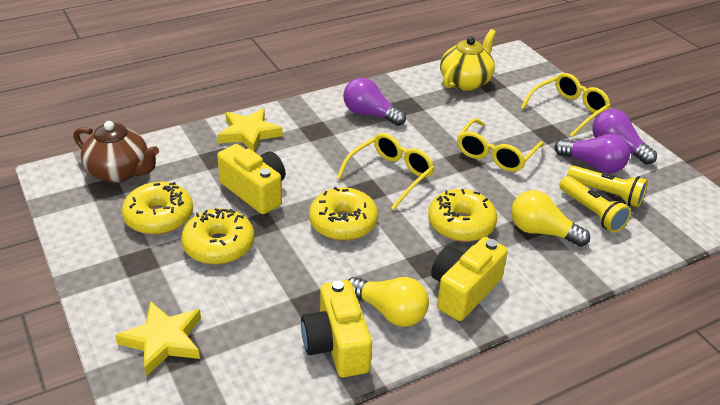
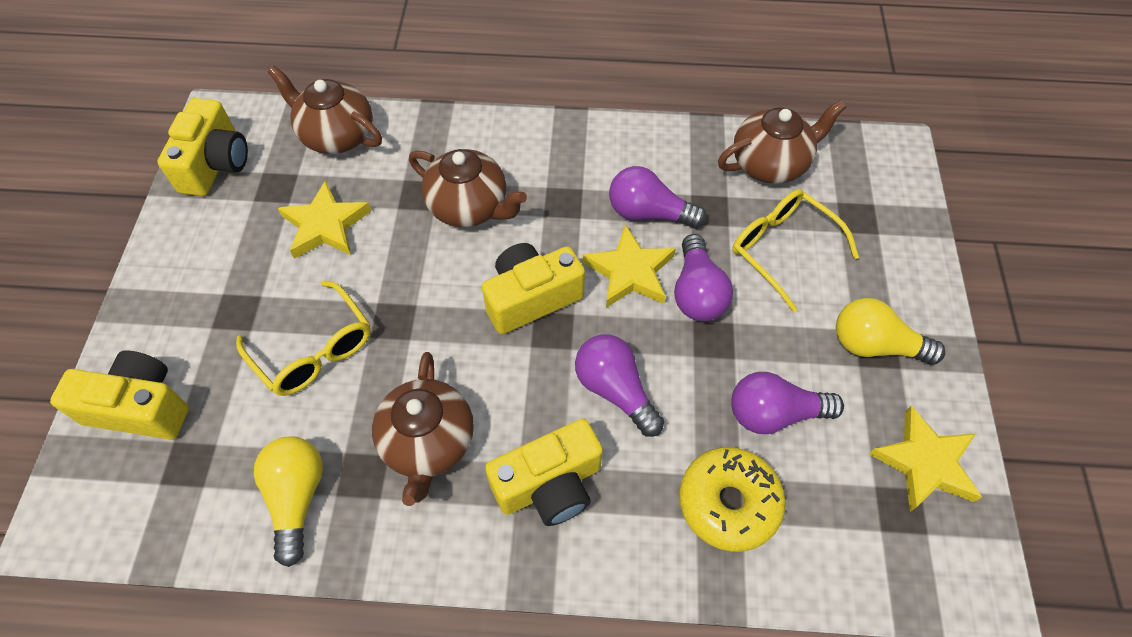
brown teapot: 1 -> 4
purple light bulb: 3 -> 4
yellow camera: 3 -> 4
yellow donut: 4 -> 1
yellow flashlight: 2 -> 0
yellow glasses: 3 -> 2
yellow star: 2 -> 3
yellow teapot: 1 -> 0

